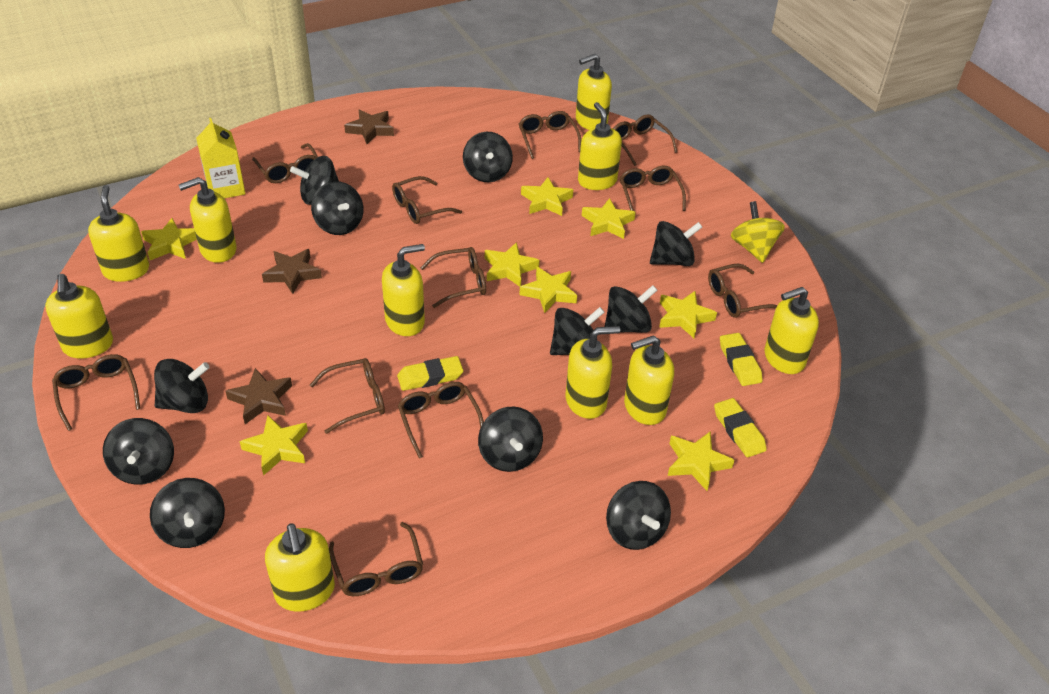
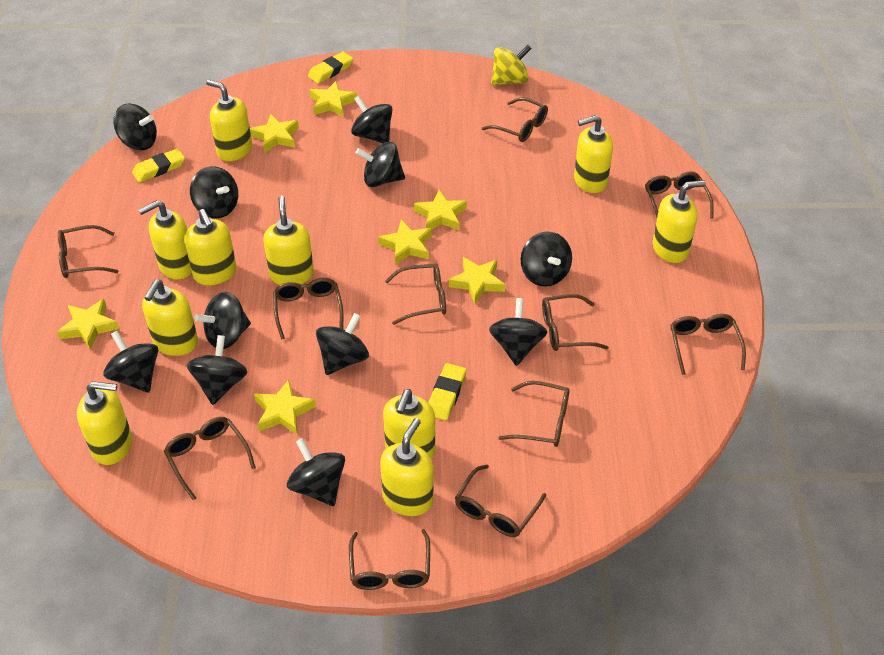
brown star: 3 -> 0
yellow carton: 1 -> 0
yellow star: 8 -> 7

